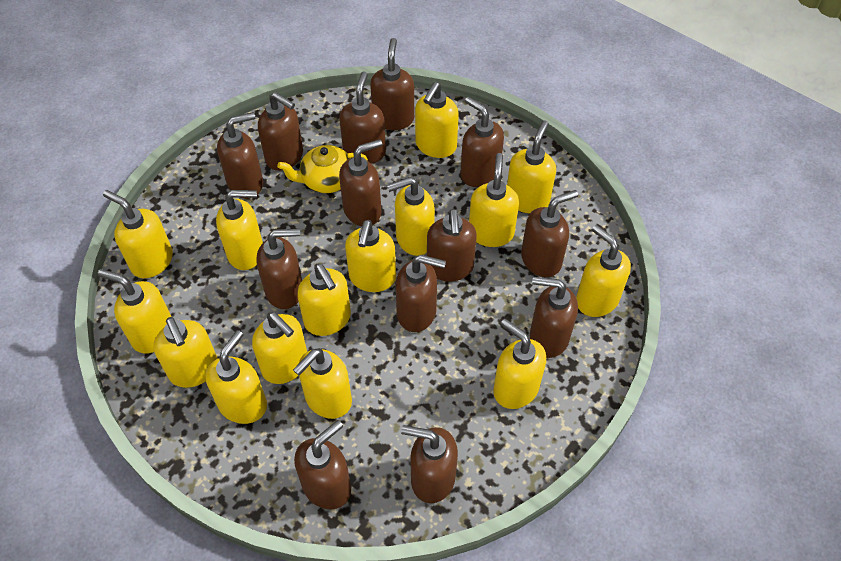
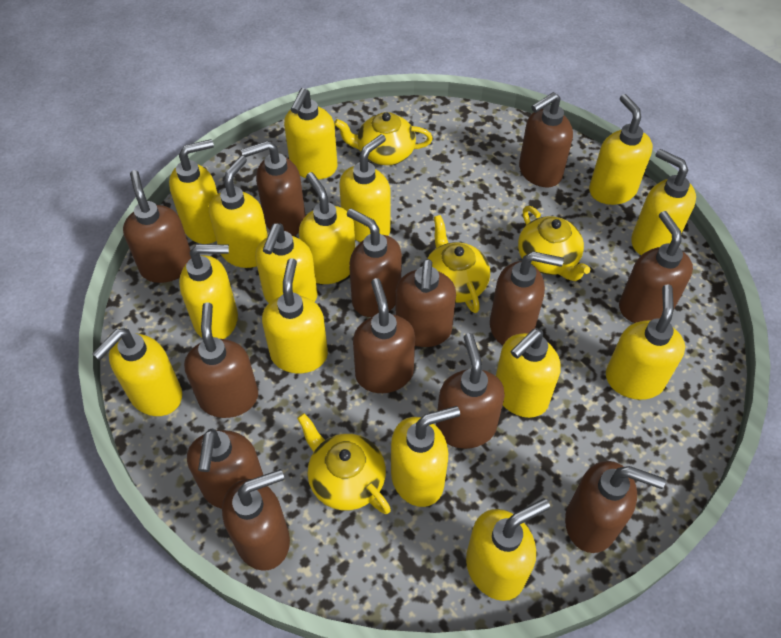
yellow teapot: 1 -> 4

